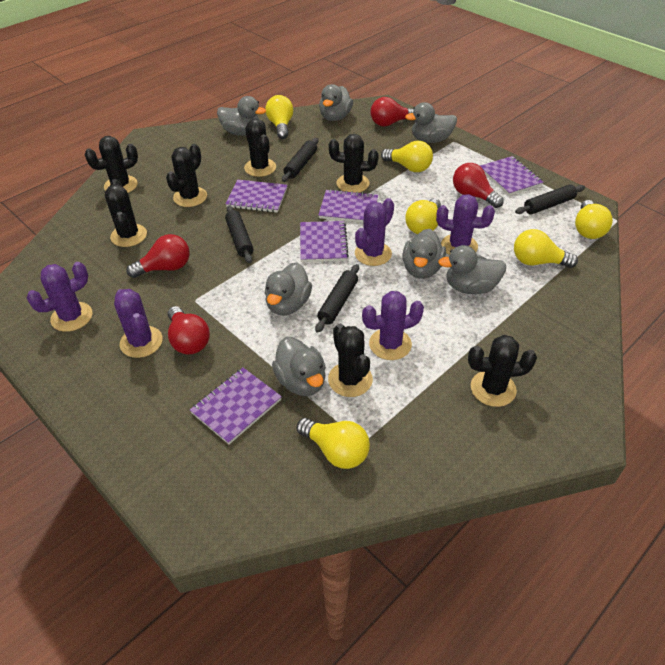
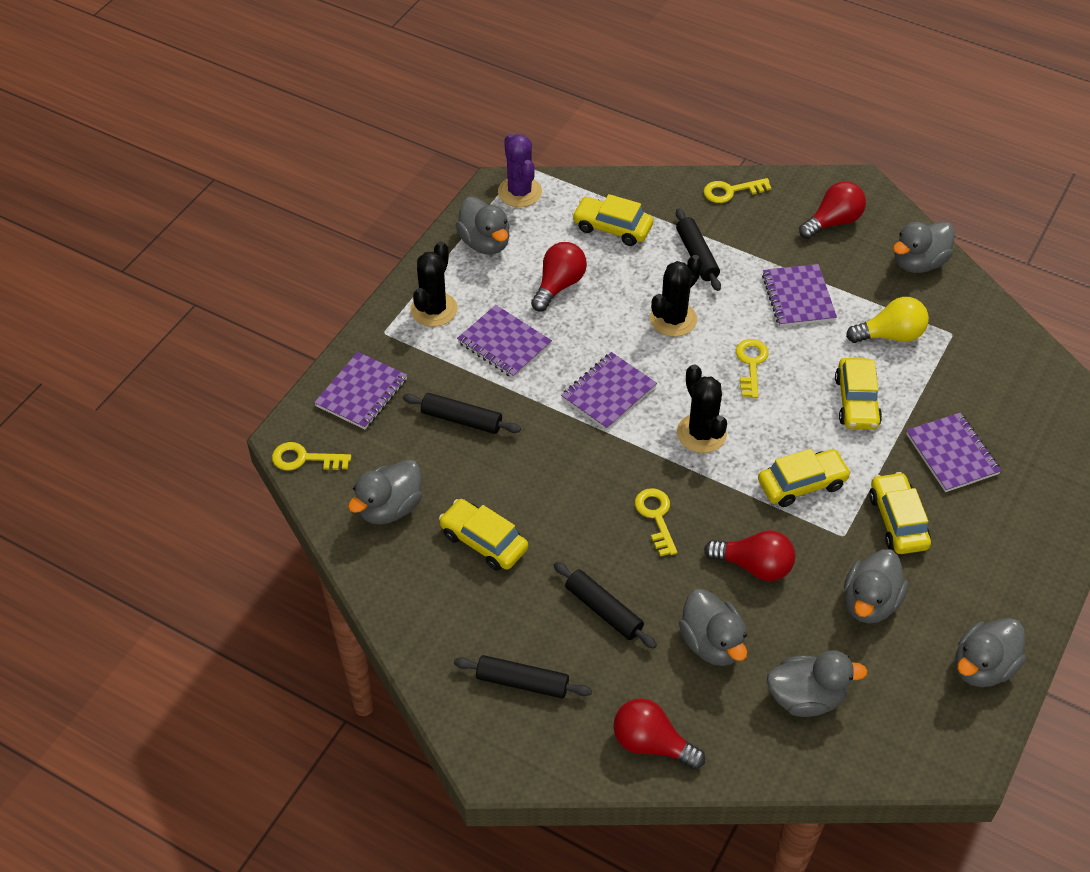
black cactus: 7 -> 3
purple cactus: 5 -> 1
yellow car: 0 -> 5
yellow key: 0 -> 4
yellow light bulb: 6 -> 1

